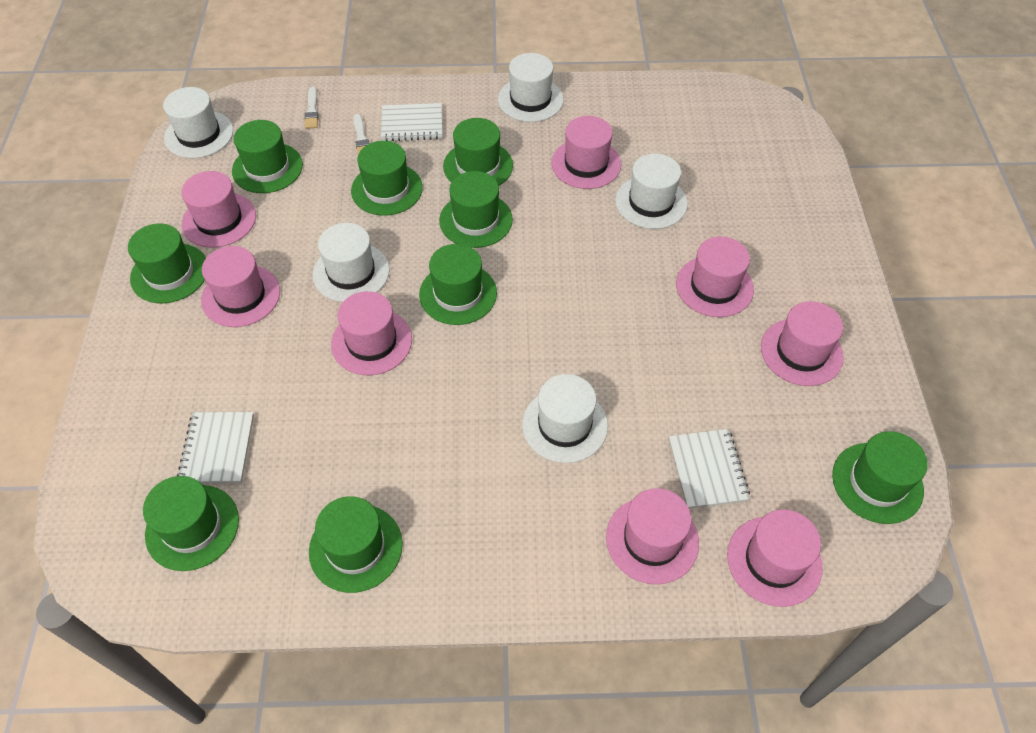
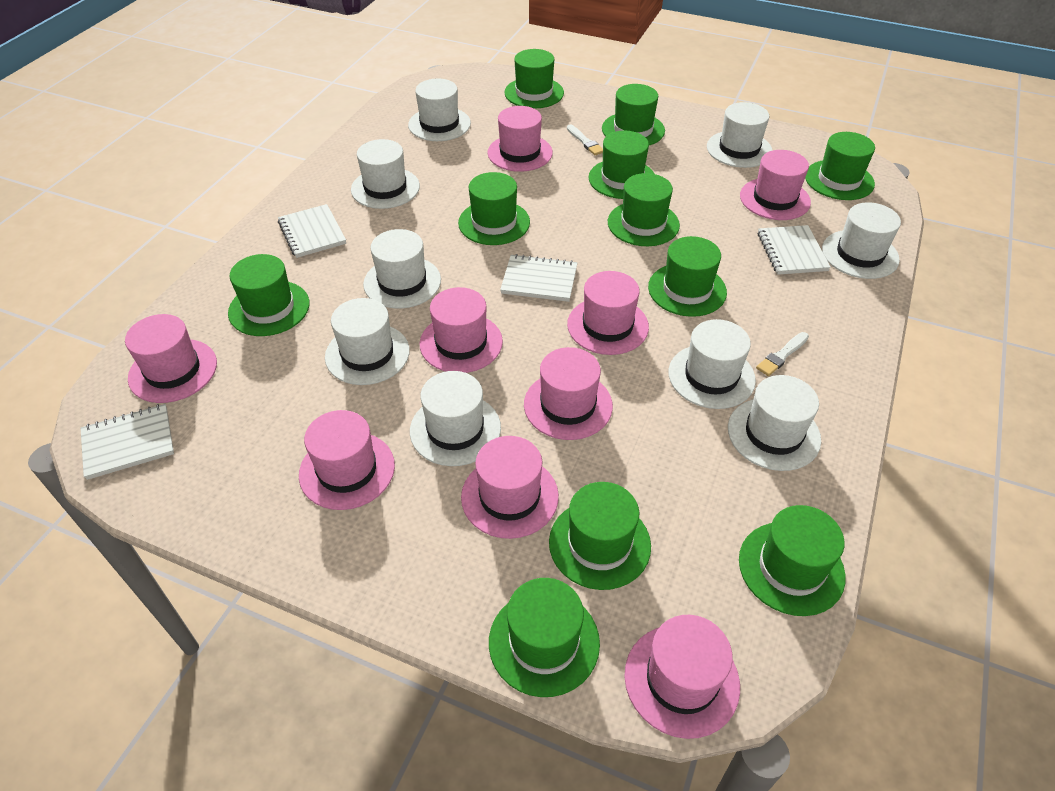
green hat: 9 -> 11
pink hat: 8 -> 9
white hat: 5 -> 9
white notebook: 3 -> 4

